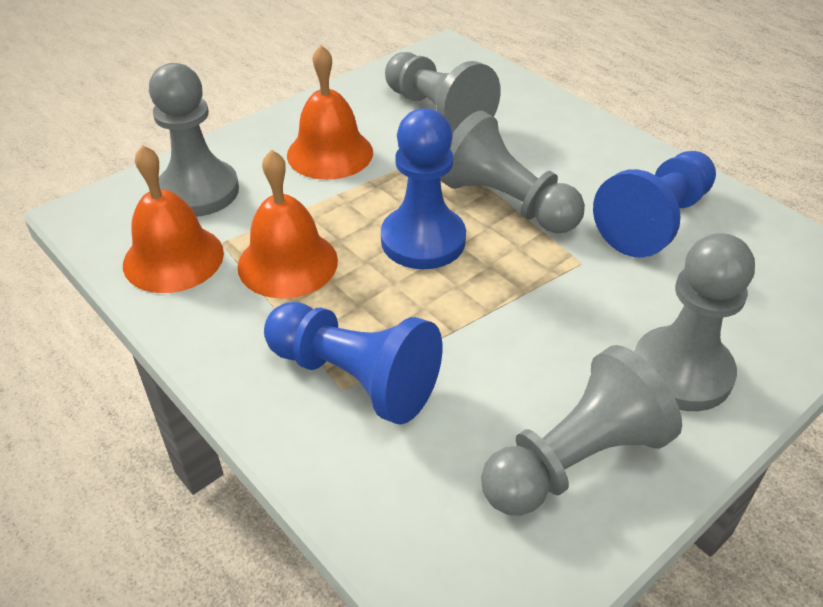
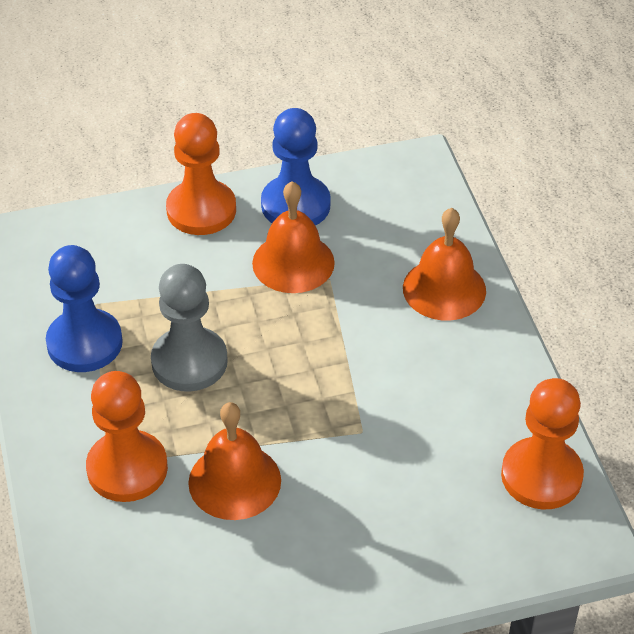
blue pawn: 3 -> 2
grey pawn: 5 -> 1
orange pawn: 0 -> 3

